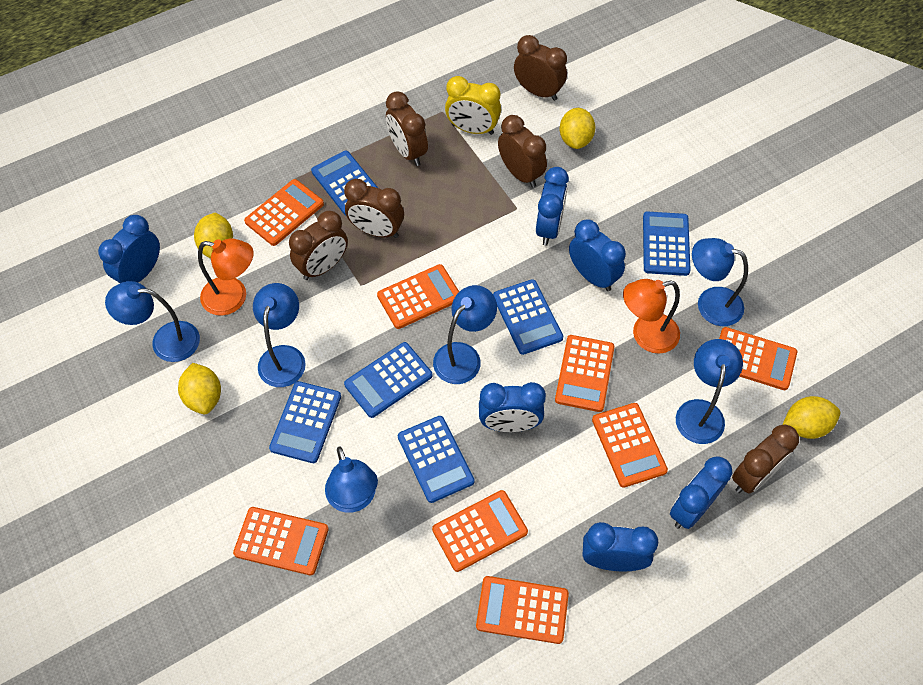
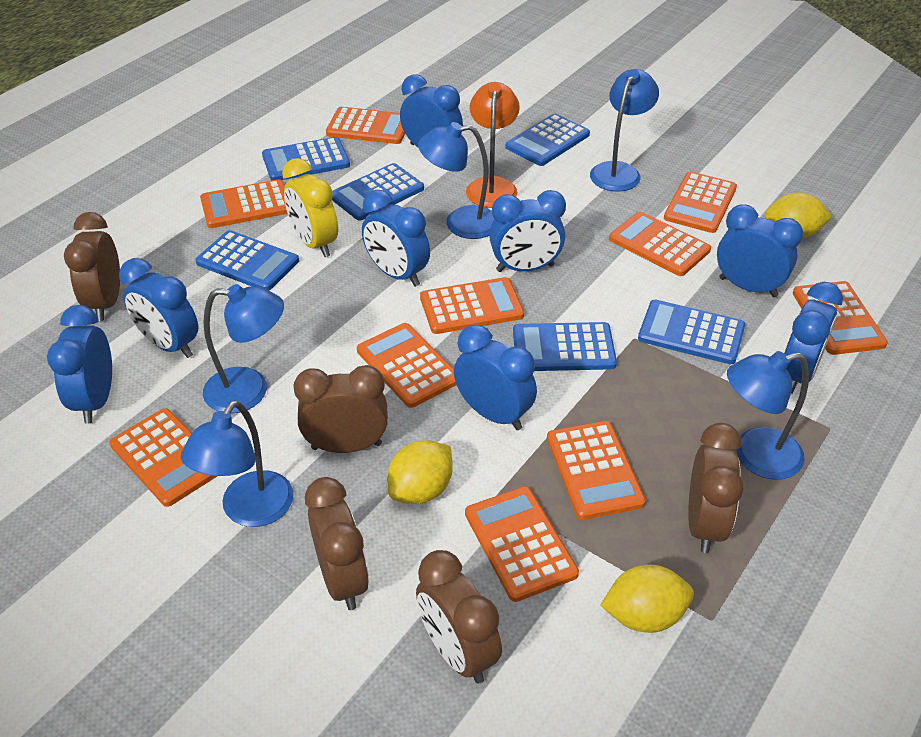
blue clock: 6 -> 8
blue lamp: 6 -> 5
brown clock: 6 -> 5
orange calculator: 8 -> 10
orange lamp: 2 -> 1
yellow lemon: 4 -> 3

